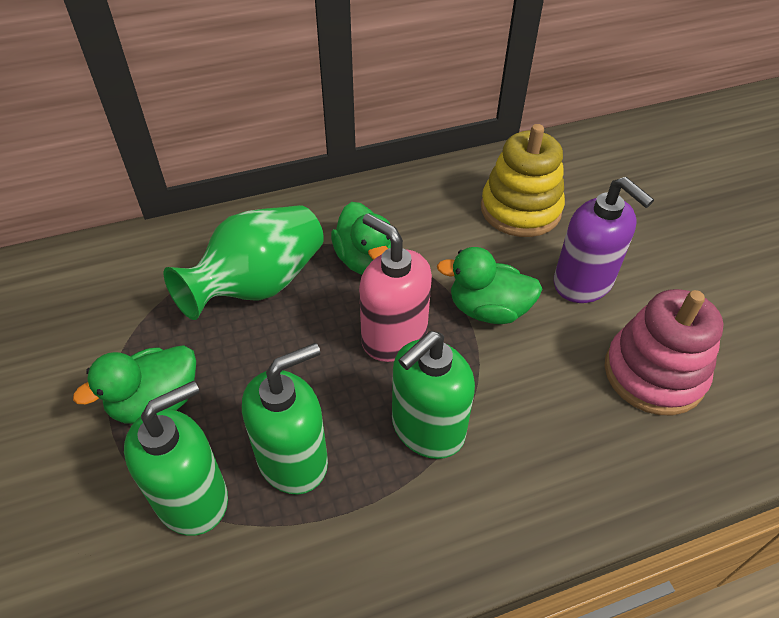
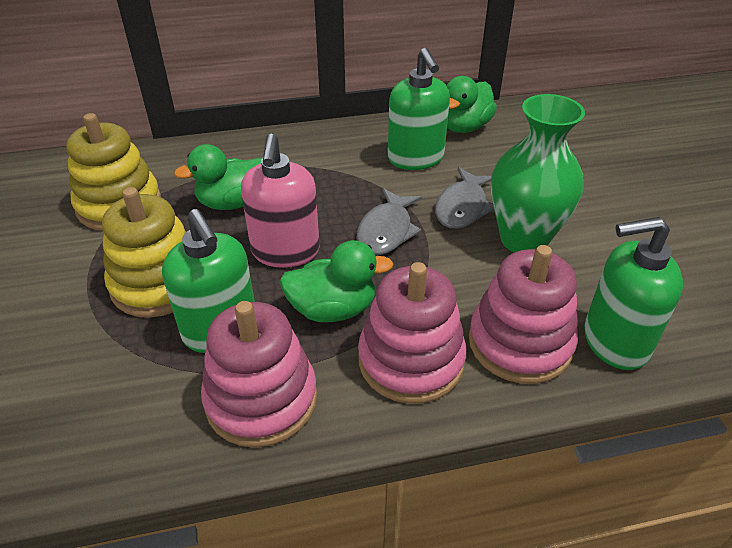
grey fish: 0 -> 2
pink stacking toy: 1 -> 3
purple soap dispenser: 1 -> 0
yellow stacking toy: 1 -> 2

